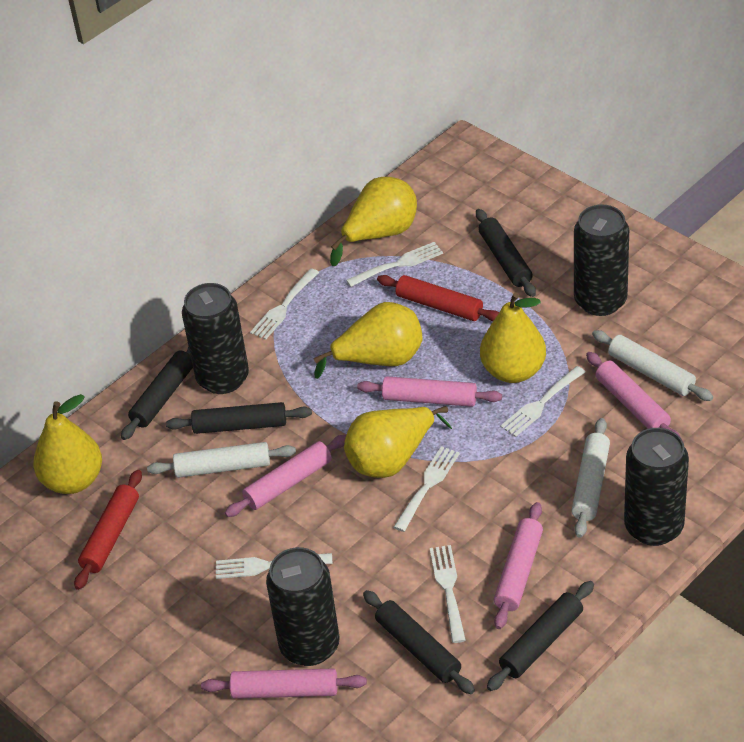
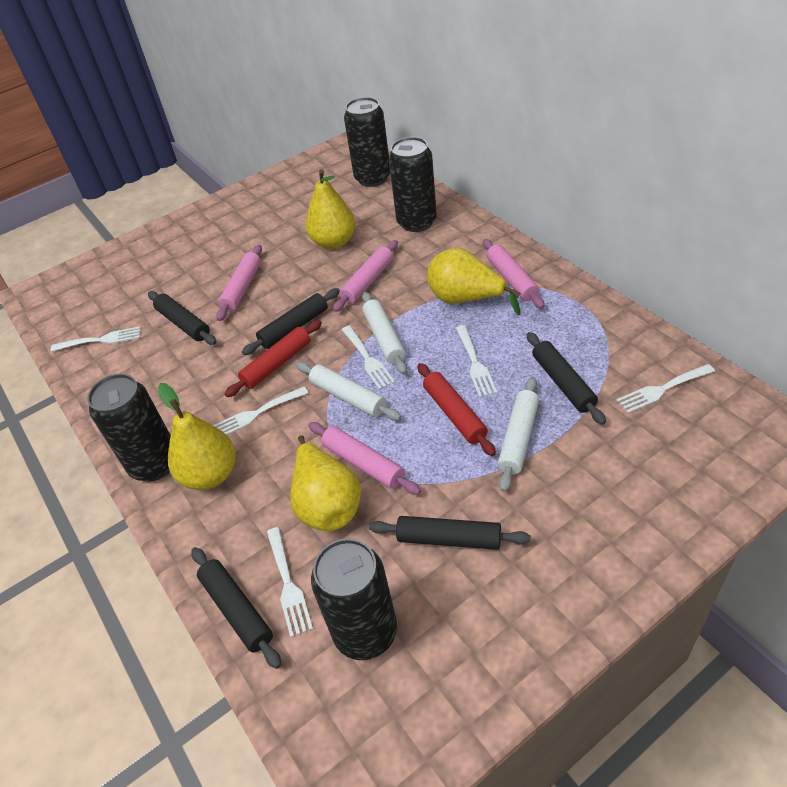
pink rolling pin: 5 -> 4
yellow pear: 5 -> 4

